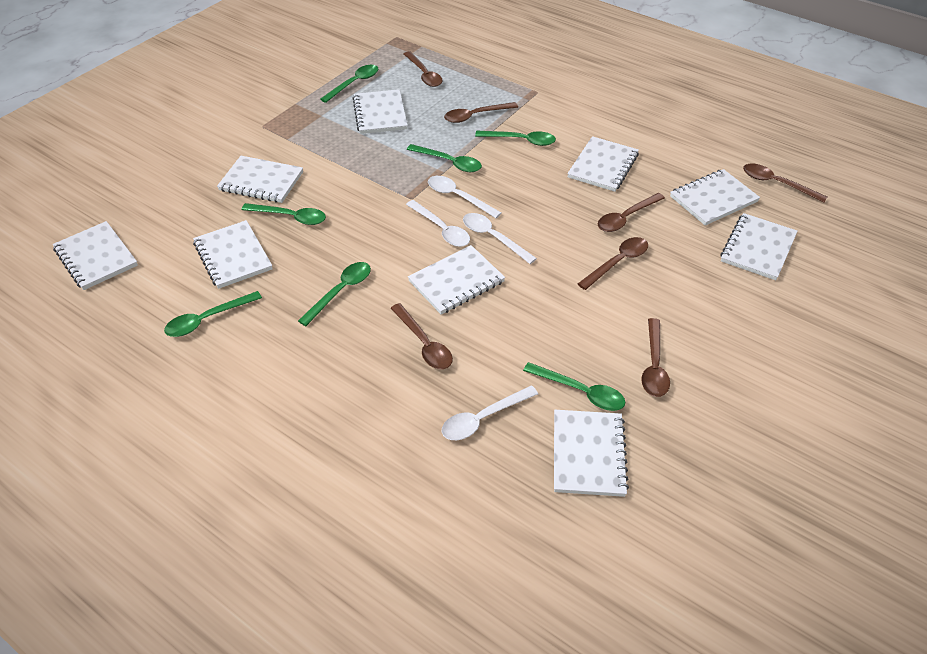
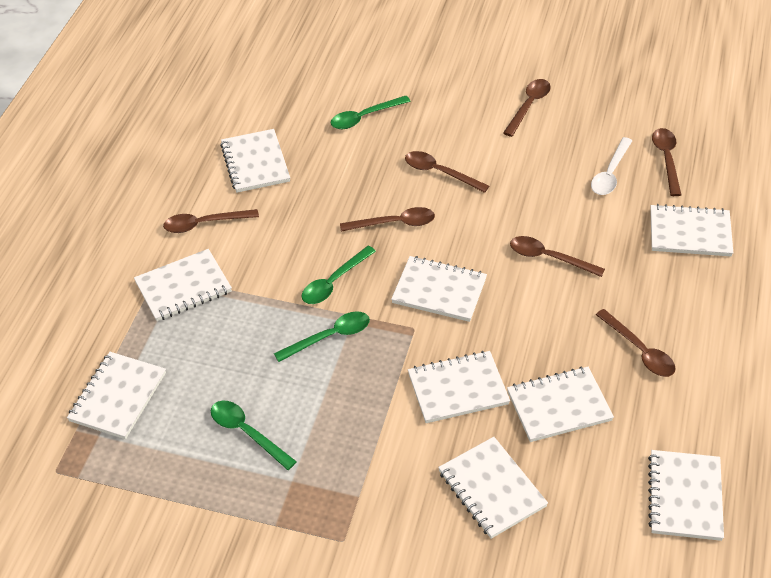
green spoon: 7 -> 4
white spoon: 4 -> 1

